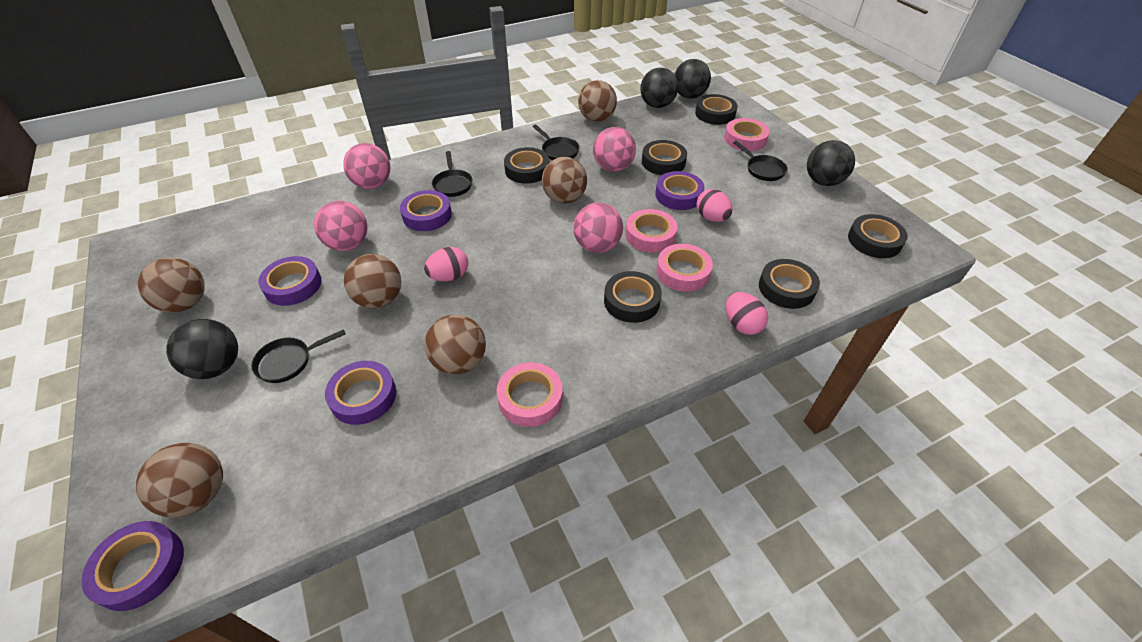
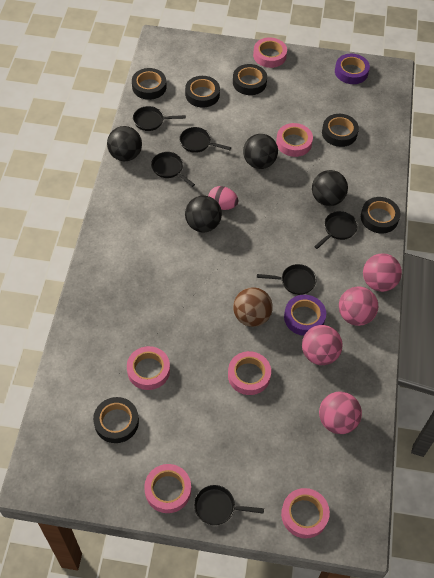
black pan: 4 -> 6
brown ball: 6 -> 1
pink egg: 3 -> 1
pink tape: 4 -> 6
purple tape: 5 -> 2

